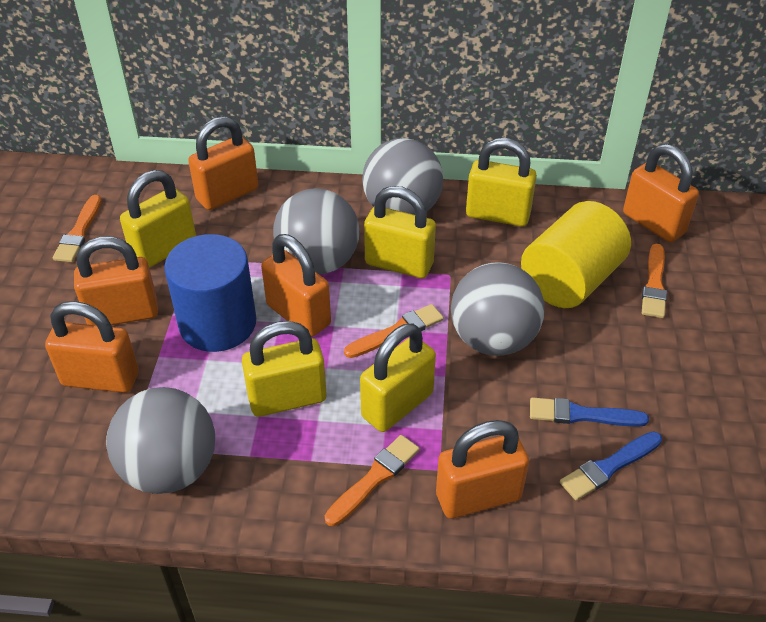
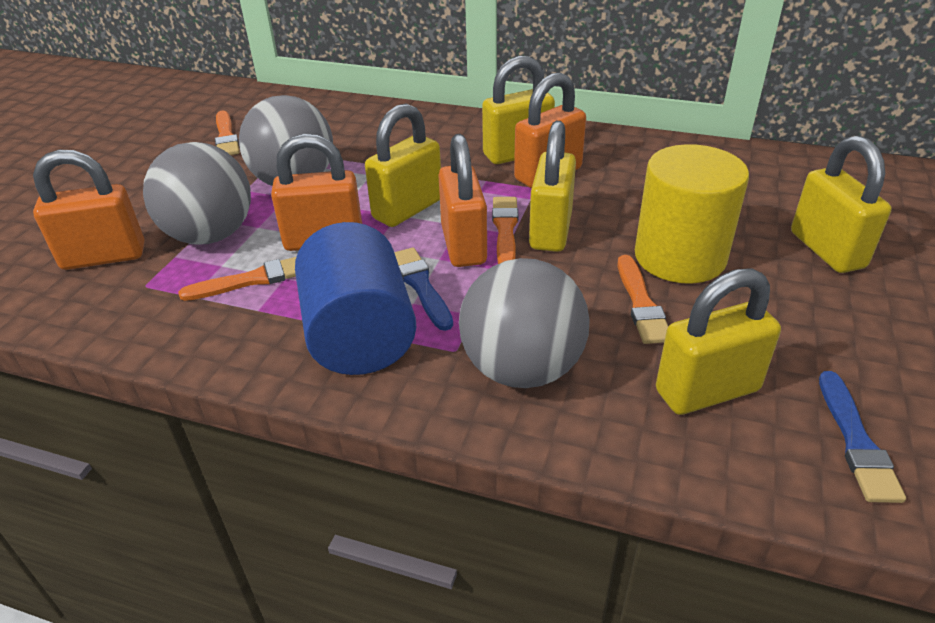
grey ball: 4 -> 3
orange padlock: 6 -> 4

